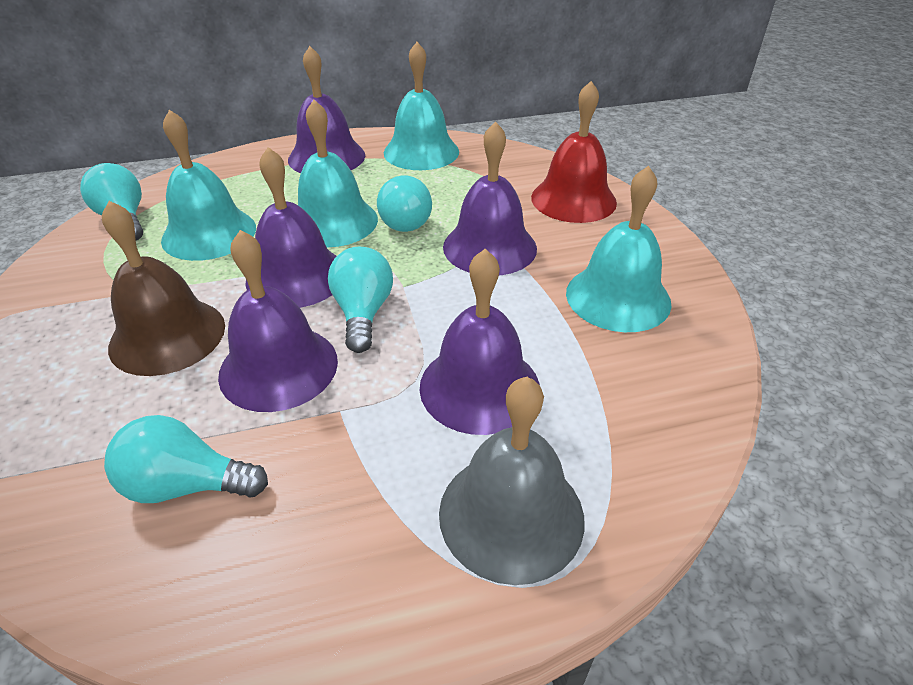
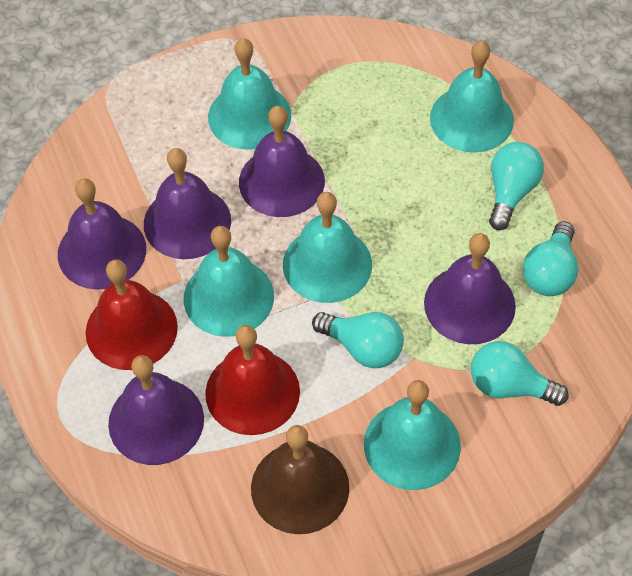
grey bell: 1 -> 0
red bell: 1 -> 2
turquoise bell: 4 -> 5

